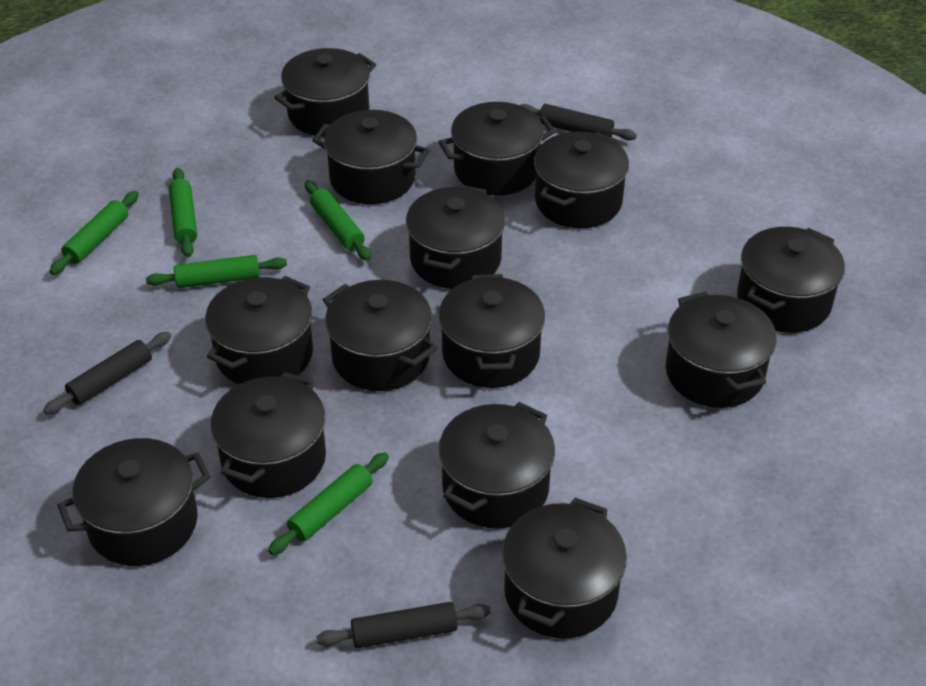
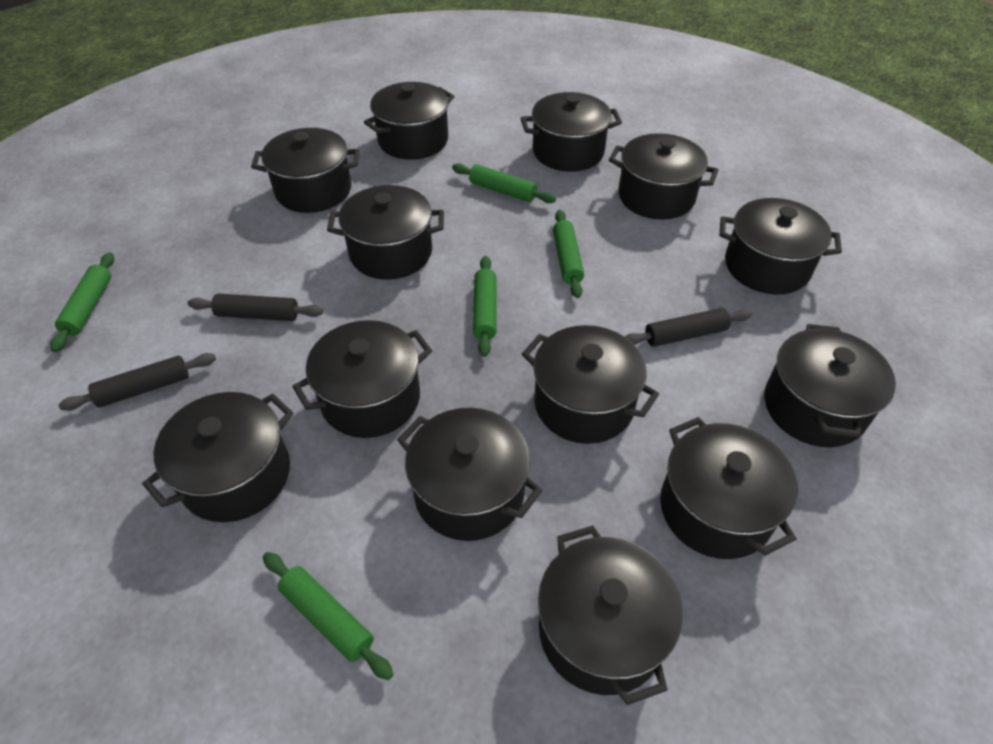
black pot: 14 -> 13

